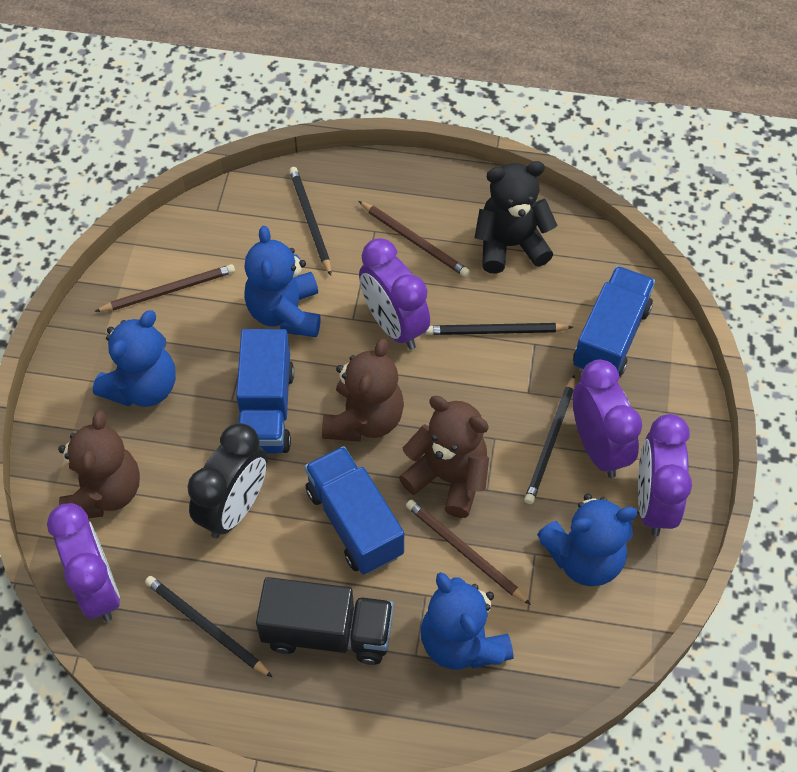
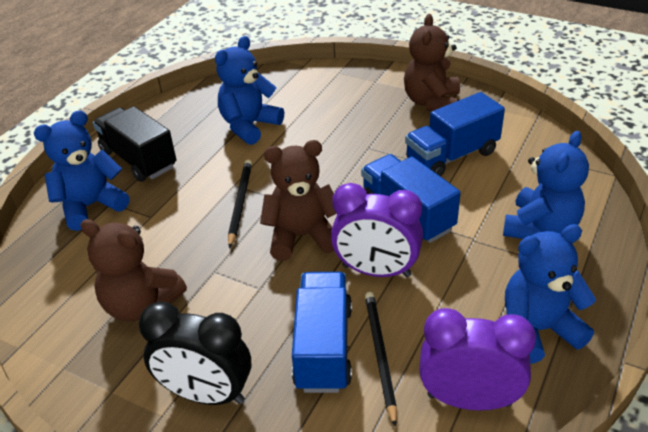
black pencil: 4 -> 2
black teddy bear: 1 -> 0
brown pencil: 3 -> 0
purple clock: 4 -> 2

